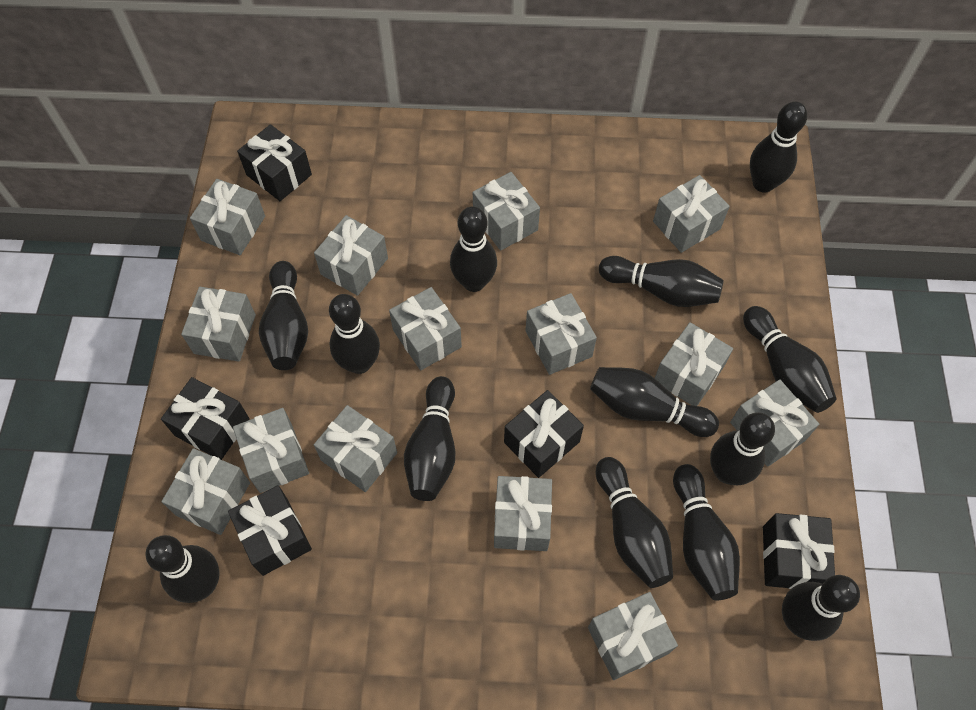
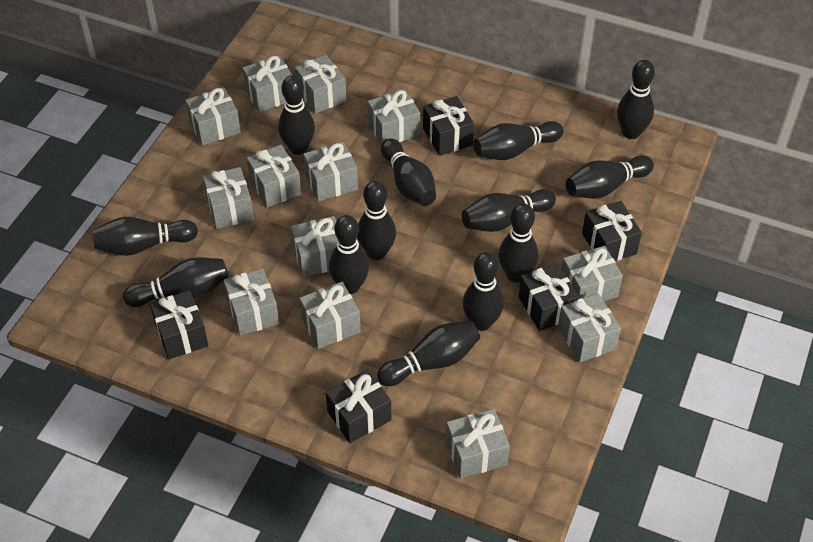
grey gift: 14 -> 13

